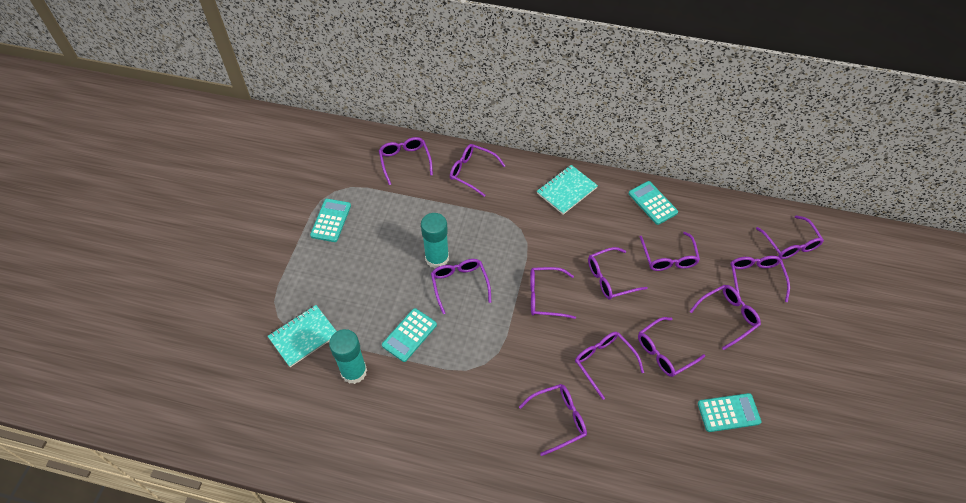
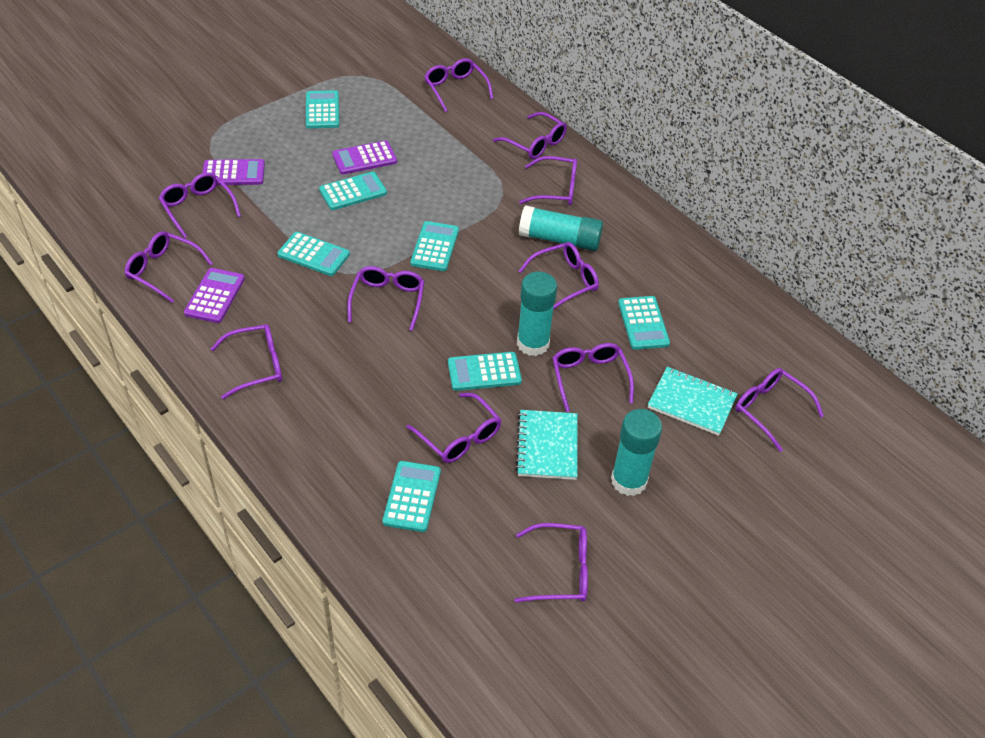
purple calculator: 0 -> 3
turquoise calculator: 4 -> 7
turquoise glue stick: 2 -> 3

